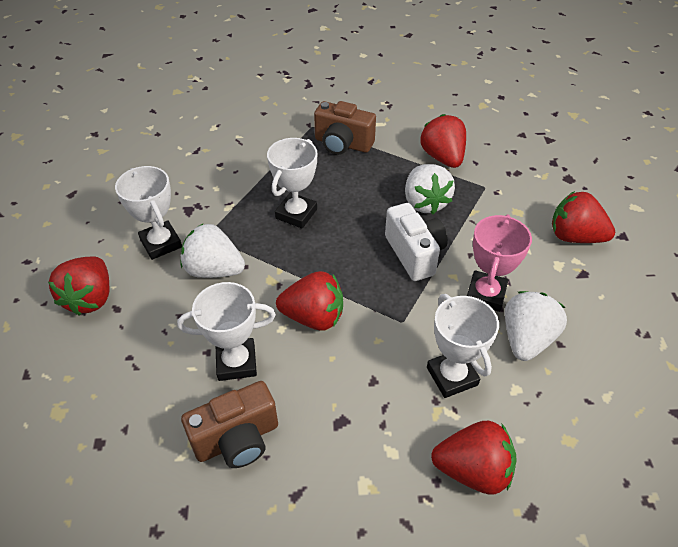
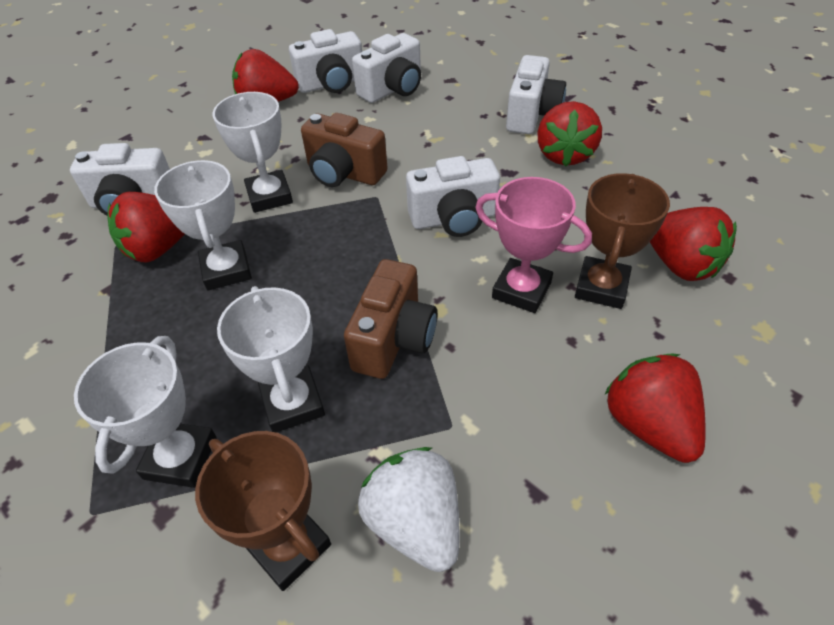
brown trophy: 0 -> 2
white camera: 1 -> 5
white strawberry: 3 -> 1

